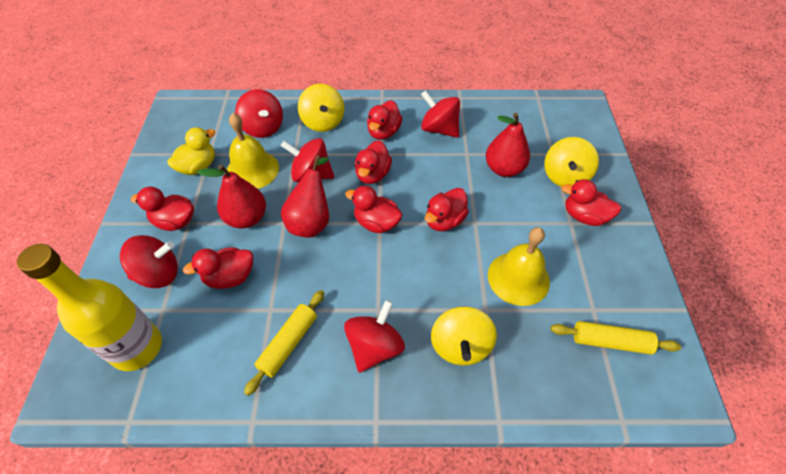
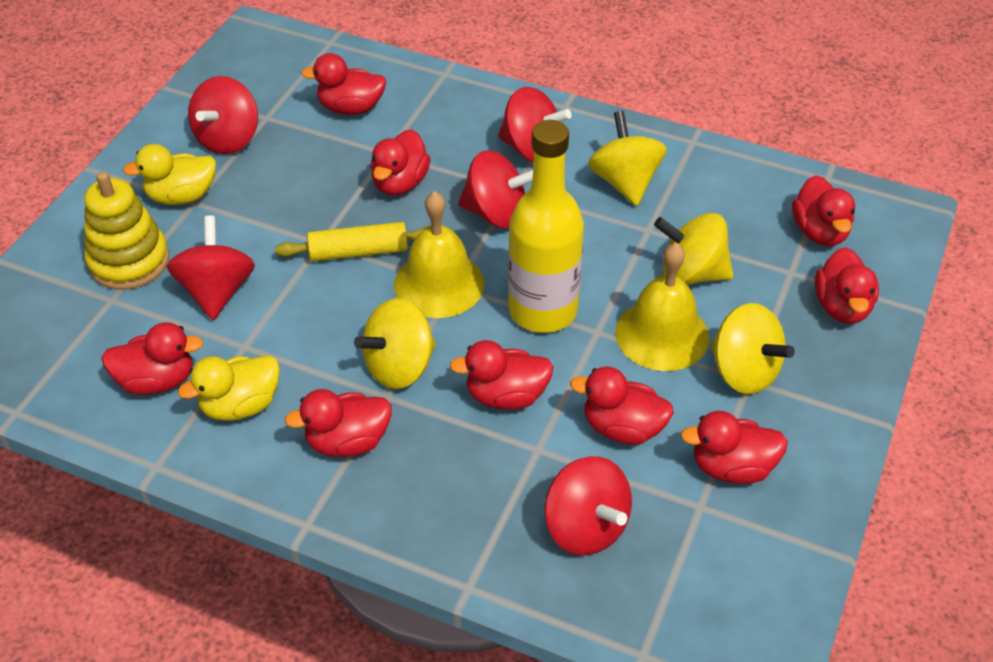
red duck: 7 -> 9
red pear: 3 -> 0
yellow duck: 1 -> 2
yellow rolling pin: 2 -> 1
yellow spinning top: 3 -> 4
yellow stacking toy: 0 -> 1

